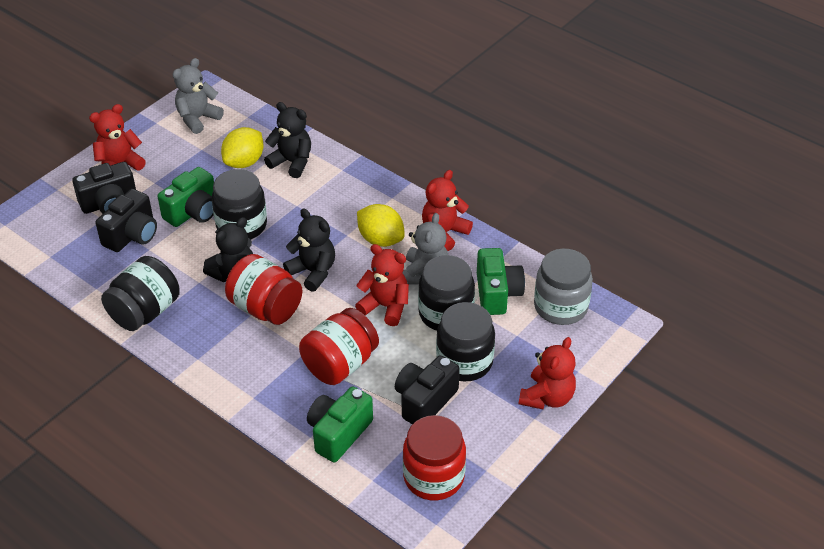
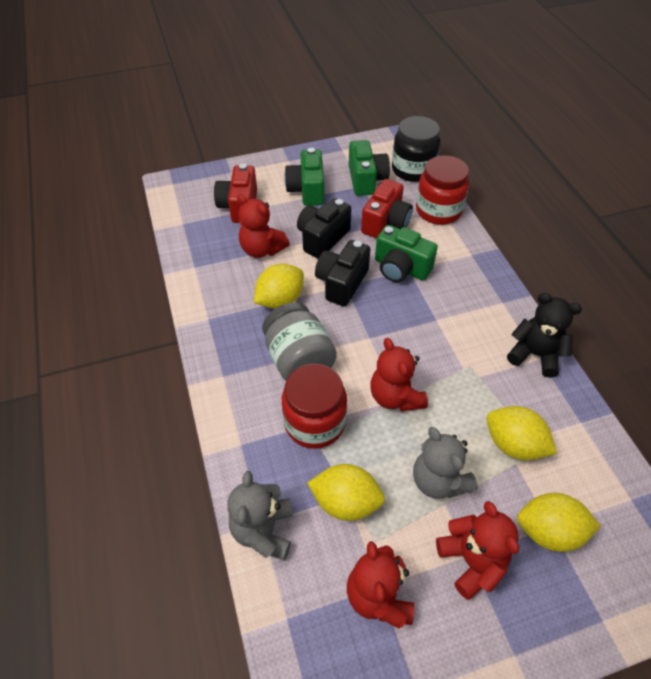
black camera: 3 -> 2
black jar: 4 -> 1
black teddy bear: 3 -> 1
red camera: 0 -> 2
red jar: 3 -> 2
yellow lemon: 2 -> 4

